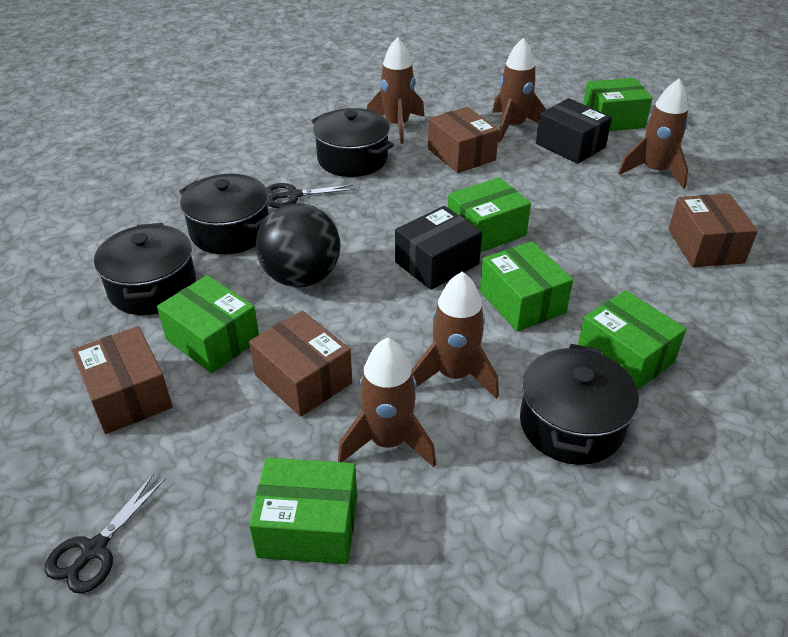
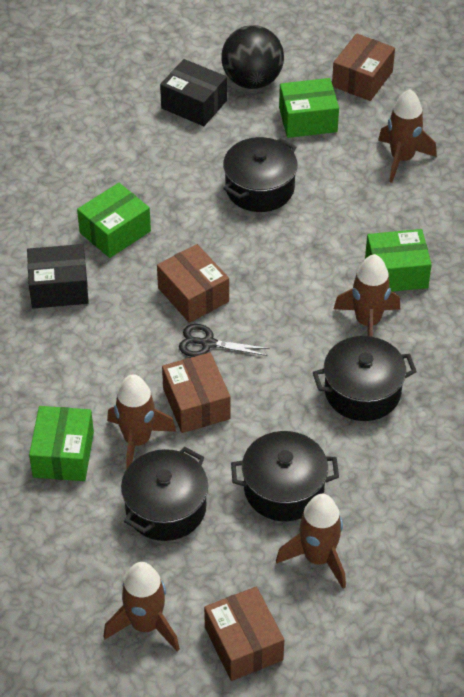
black scissors: 2 -> 1
green box: 6 -> 4

